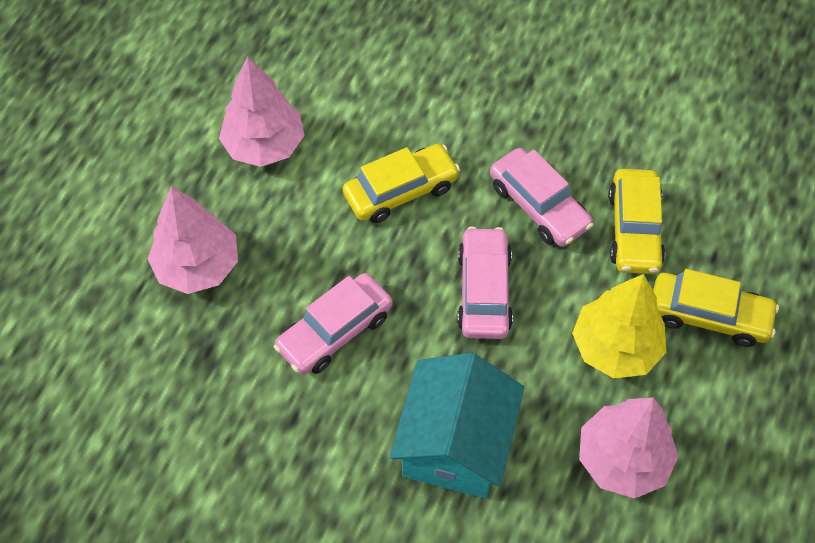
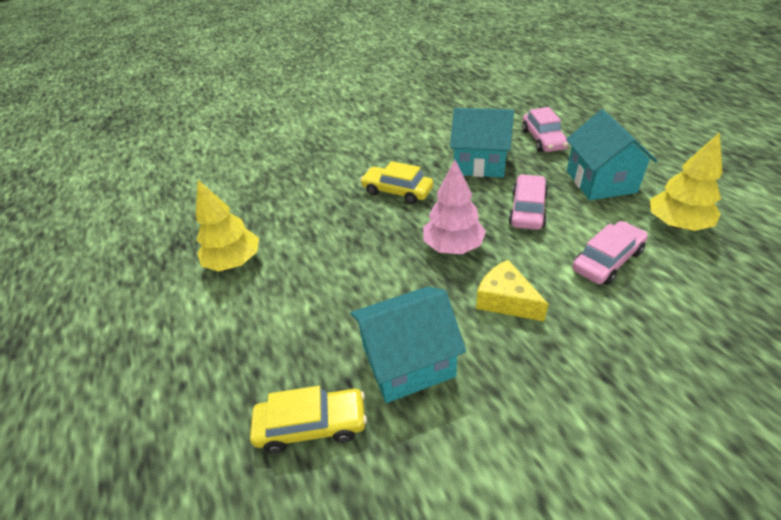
pink tree: 3 -> 1
turquoise house: 1 -> 3
yellow car: 3 -> 2
yellow cheese: 0 -> 1
yellow tree: 1 -> 2

